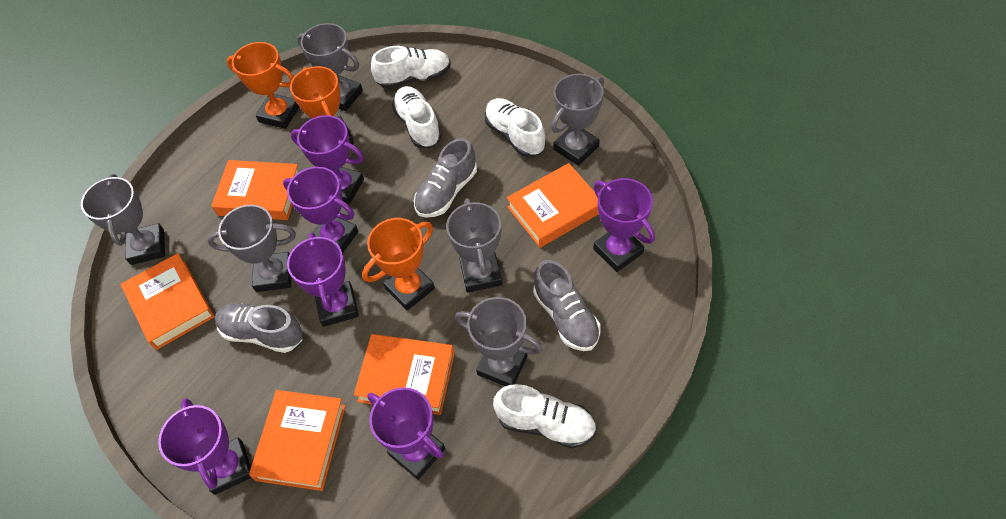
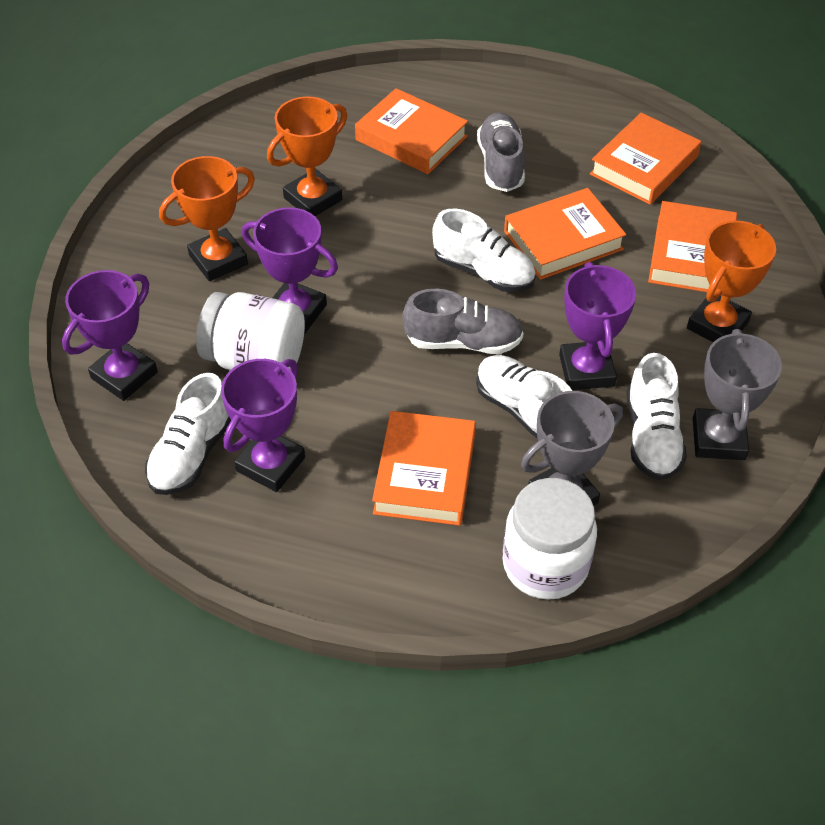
grey shoe: 3 -> 2
grey trophy: 6 -> 2
purple trophy: 6 -> 4
white jar: 0 -> 2

